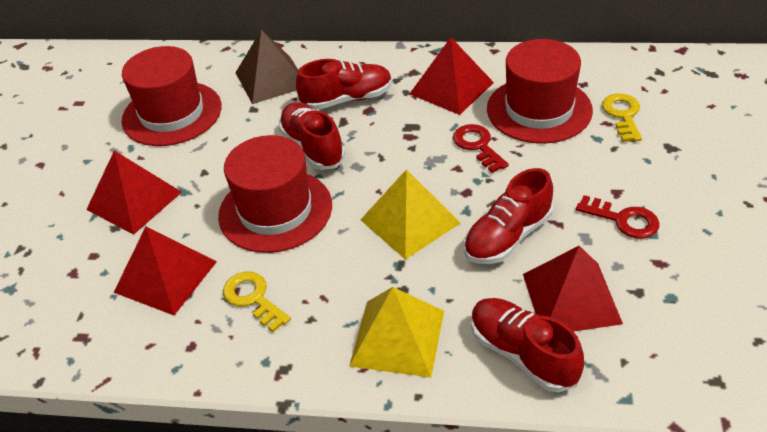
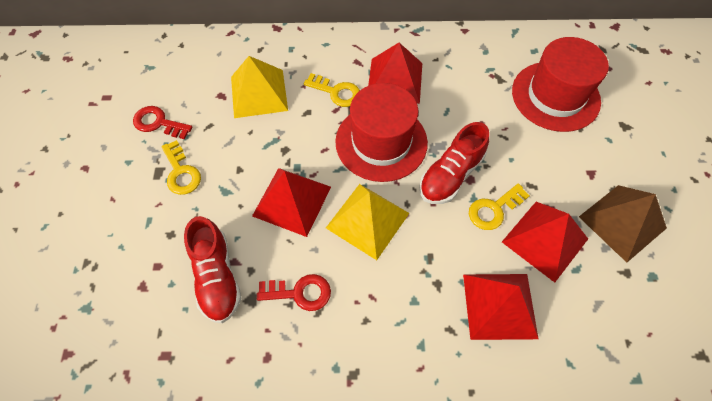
red hat: 3 -> 2
red shoe: 4 -> 2
yellow key: 2 -> 3

